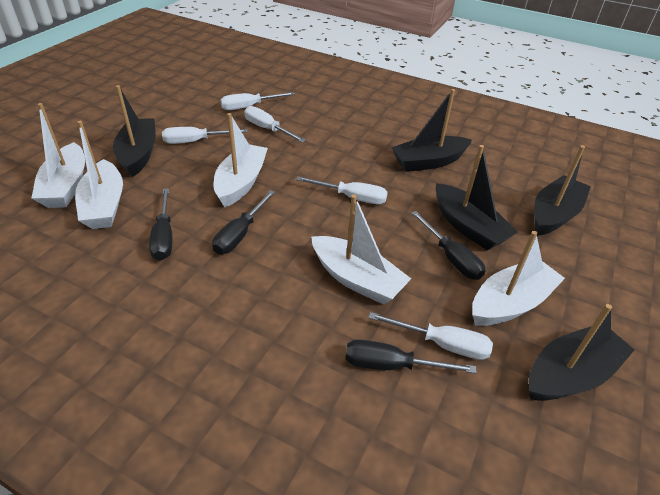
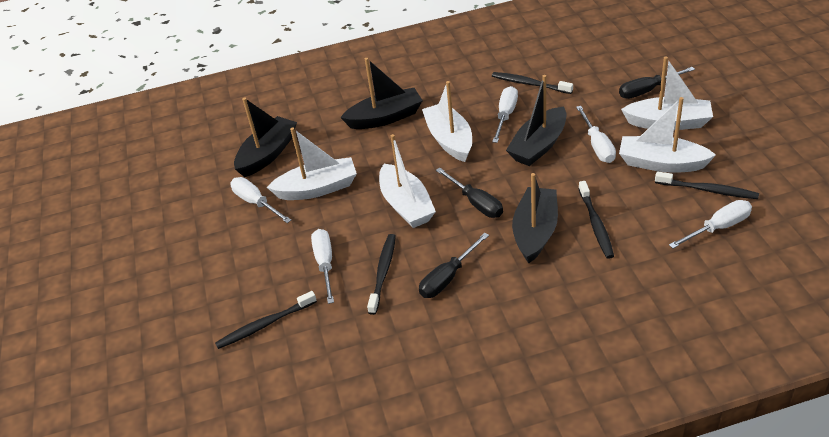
black boat: 5 -> 4
black screwdriver: 4 -> 3
black toothbrush: 0 -> 5

